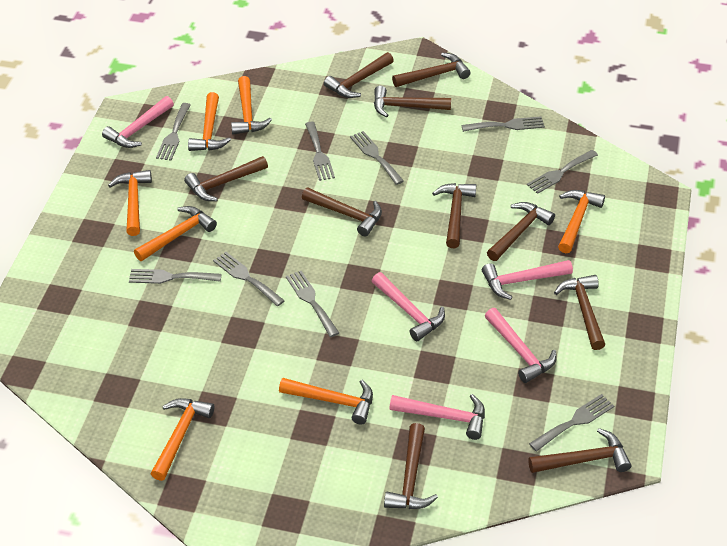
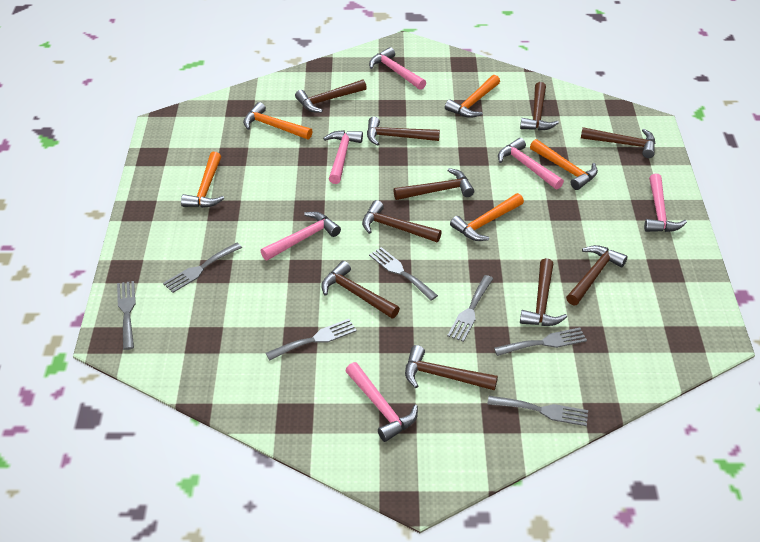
grey fork: 9 -> 7
orange hammer: 7 -> 5
pink hammer: 5 -> 6

